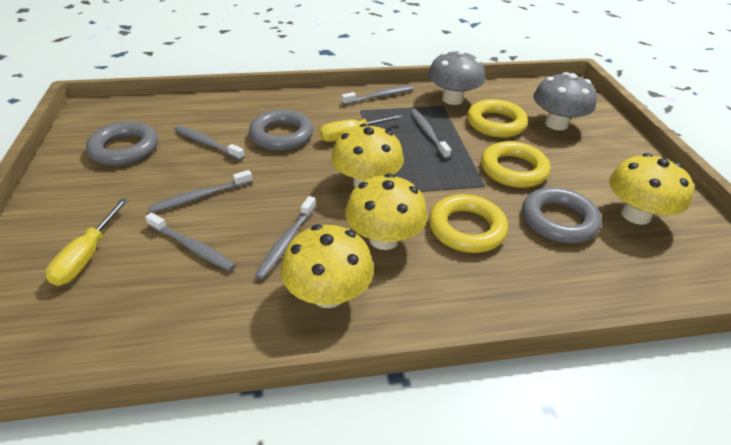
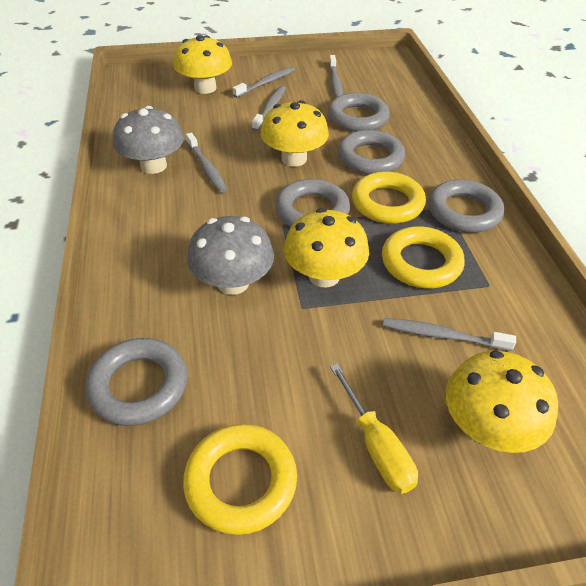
grey ring: 3 -> 5
grey toothbrush: 6 -> 5
yellow screwdriver: 2 -> 1

